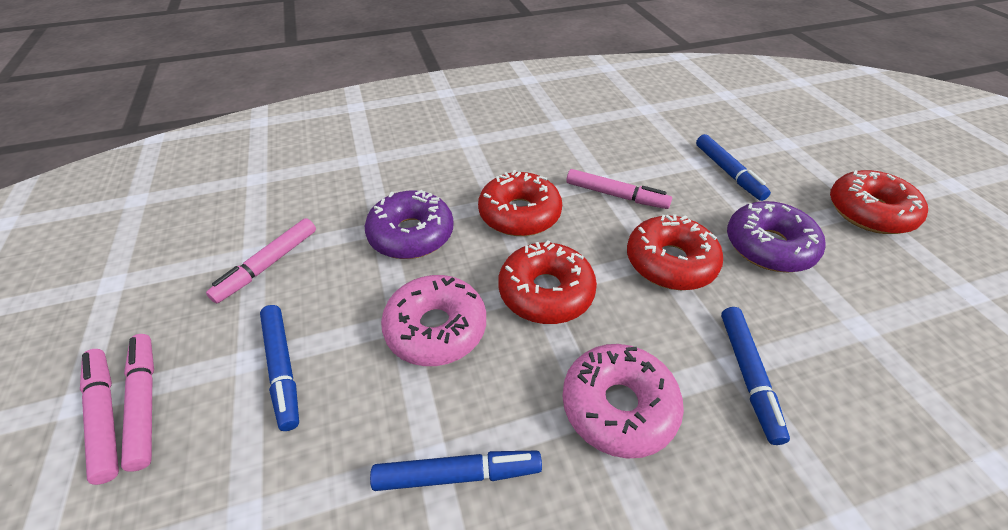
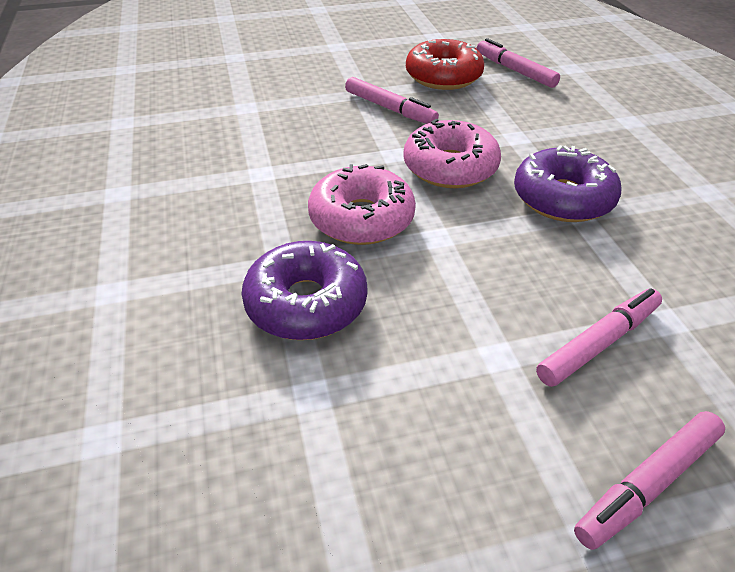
blue marker: 4 -> 0
red donut: 4 -> 1

